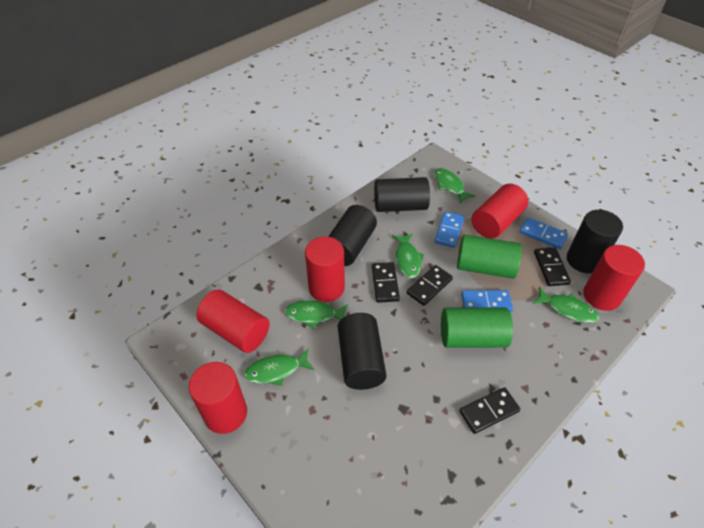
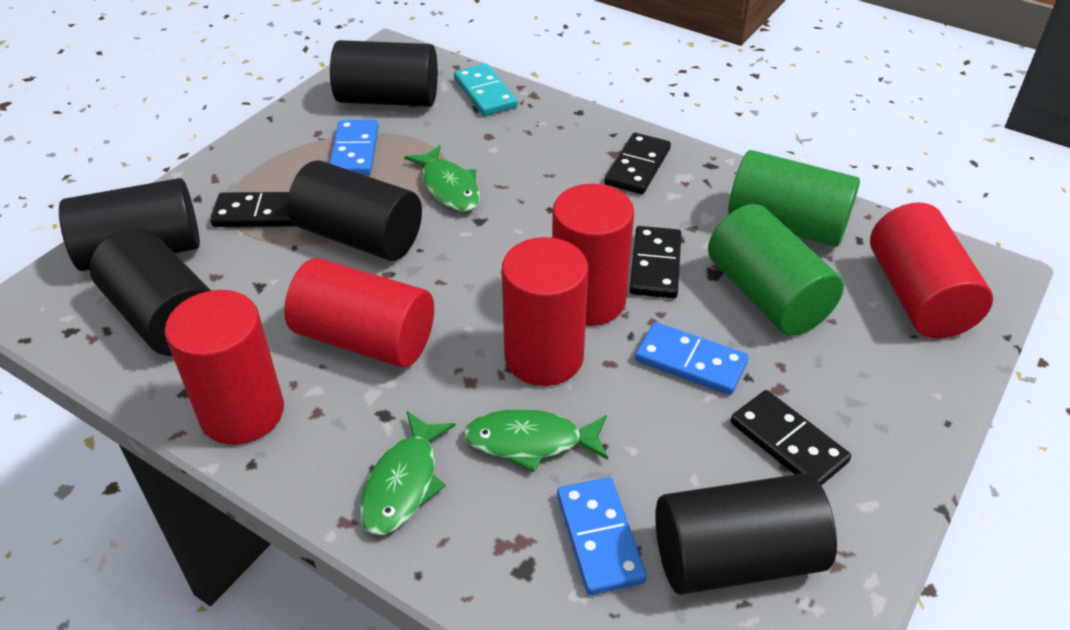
black cylinder: 4 -> 5
green fish: 5 -> 3
turquoise domino: 0 -> 1

